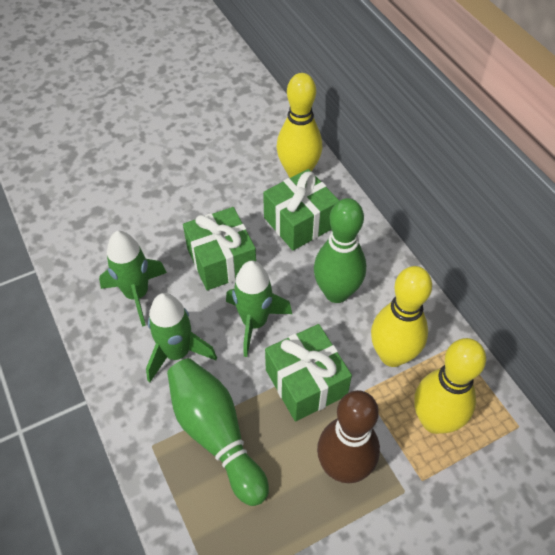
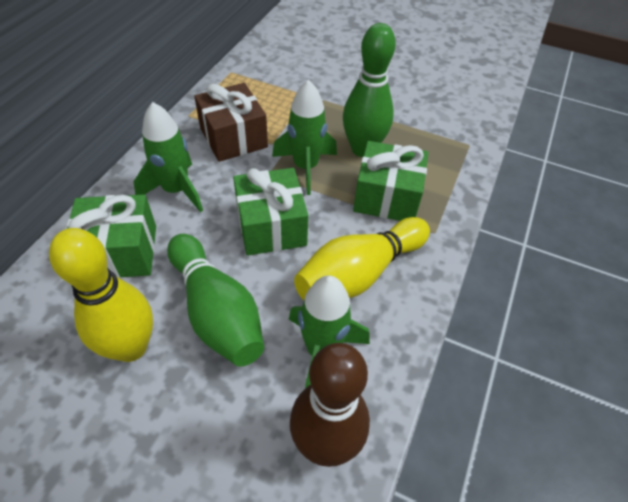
brown gift: 0 -> 1
yellow bowling pin: 3 -> 2

